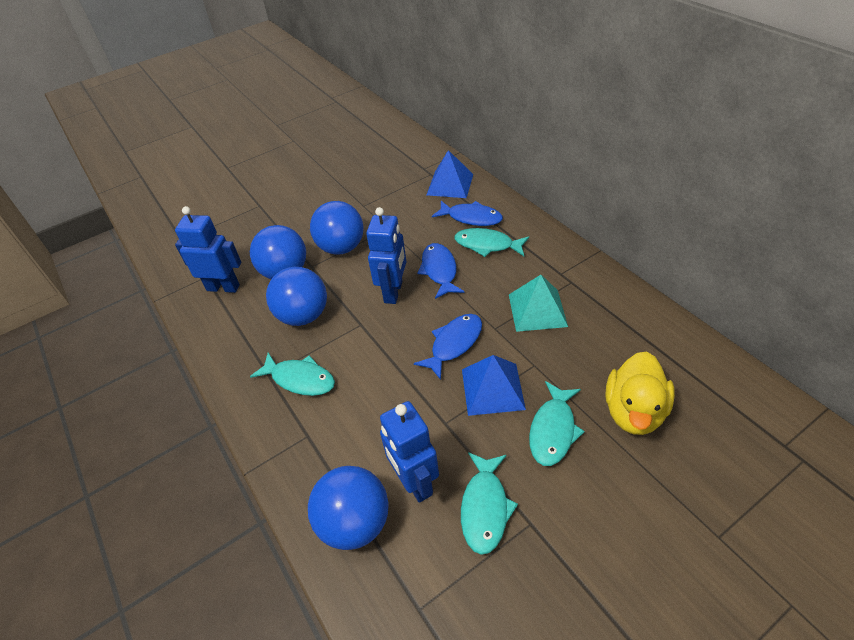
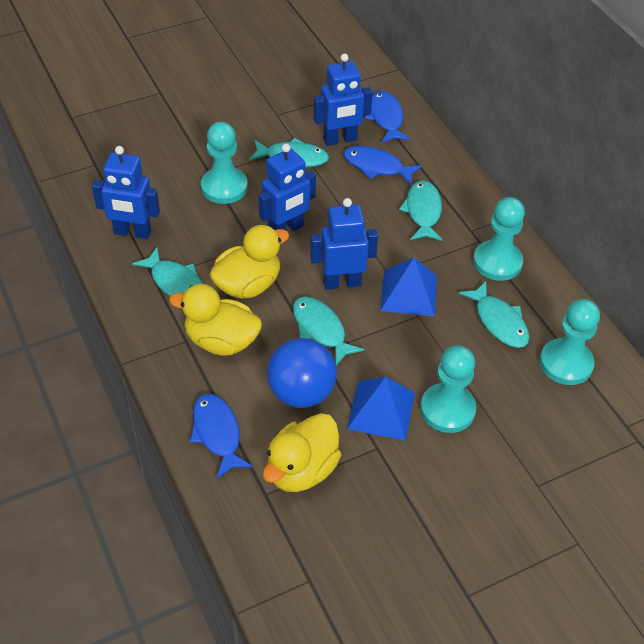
blue ball: 4 -> 1
blue robot: 3 -> 4
turquoise fish: 4 -> 5
turquoise pawn: 0 -> 4
turquoise pyramid: 1 -> 0
yellow duck: 1 -> 3

